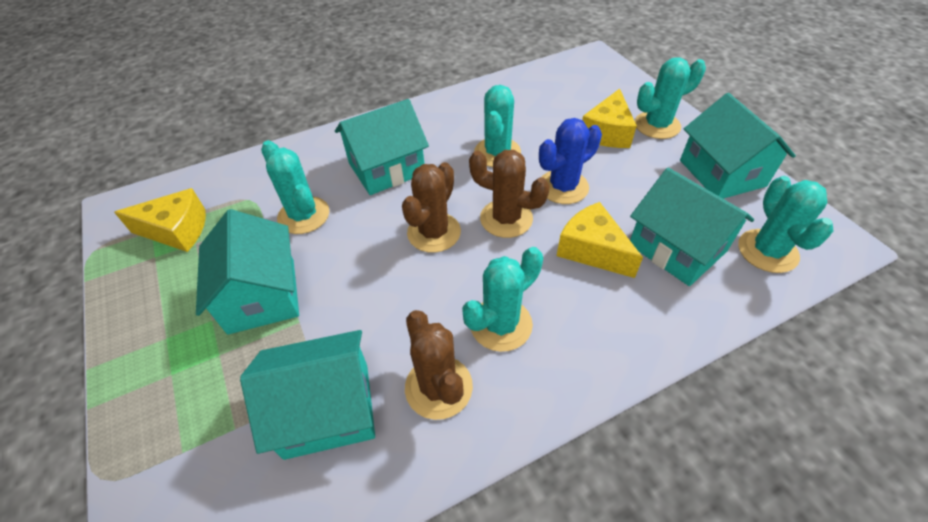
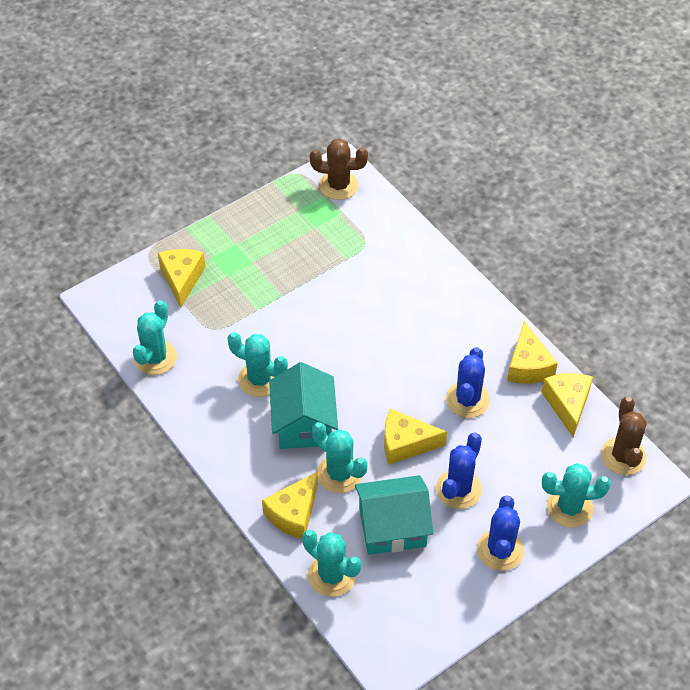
blue cactus: 1 -> 3
brown cactus: 3 -> 2
turquoise house: 5 -> 2
yellow cheese: 3 -> 5

